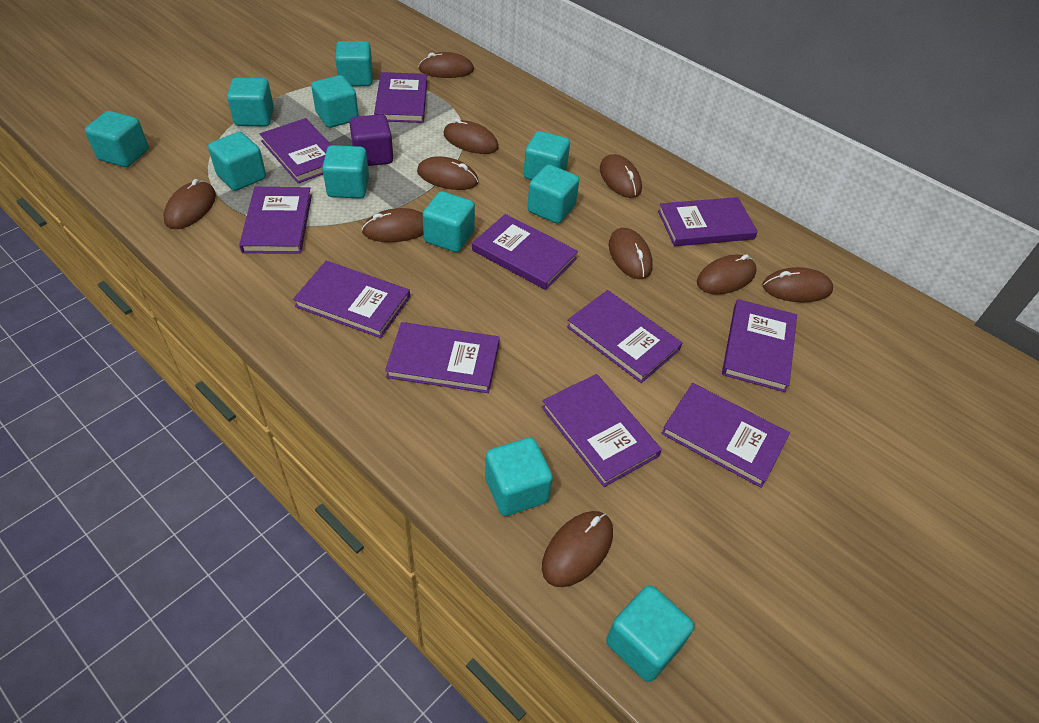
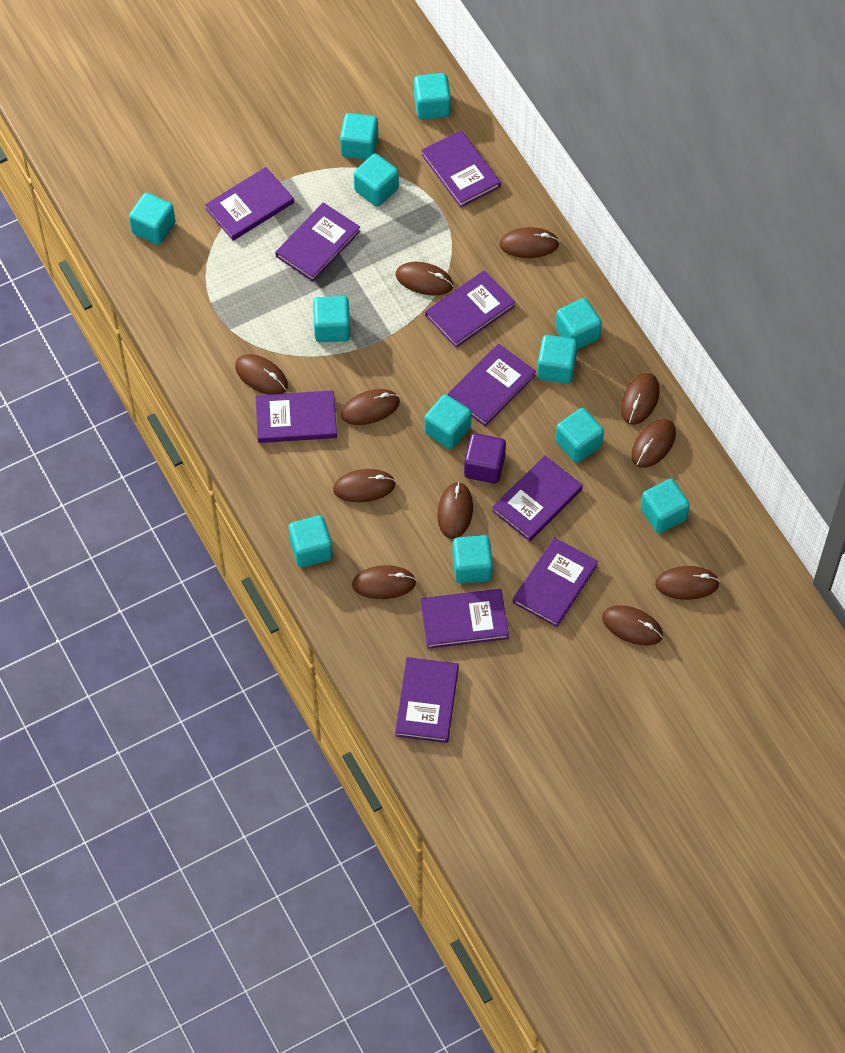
brown mouse: 10 -> 11
purple book: 11 -> 10
turquoise cube: 11 -> 12

